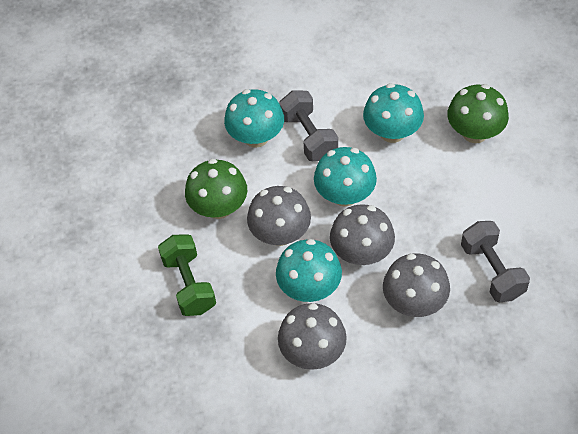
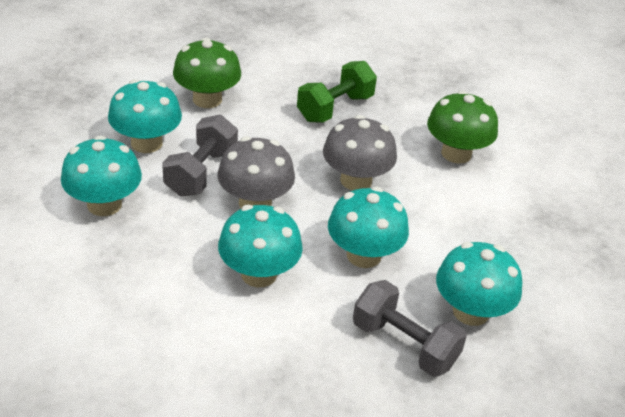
grey mushroom: 4 -> 2
turquoise mushroom: 4 -> 5

